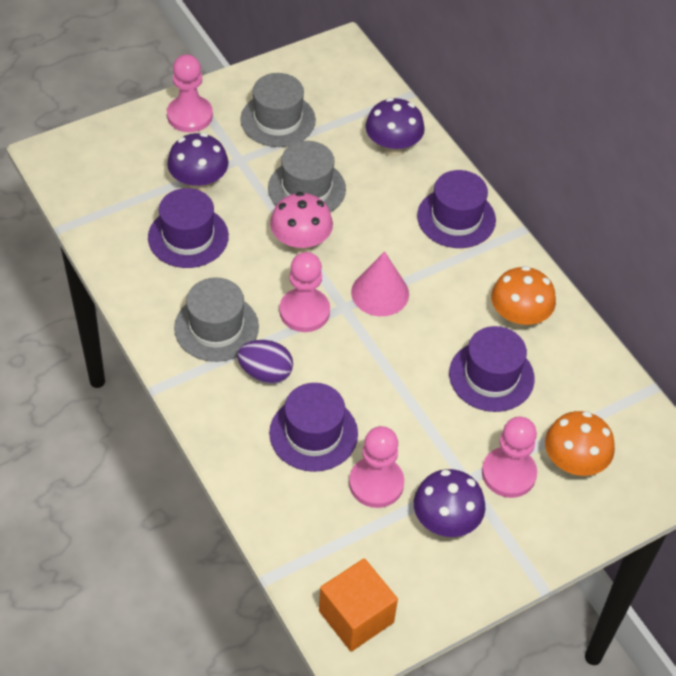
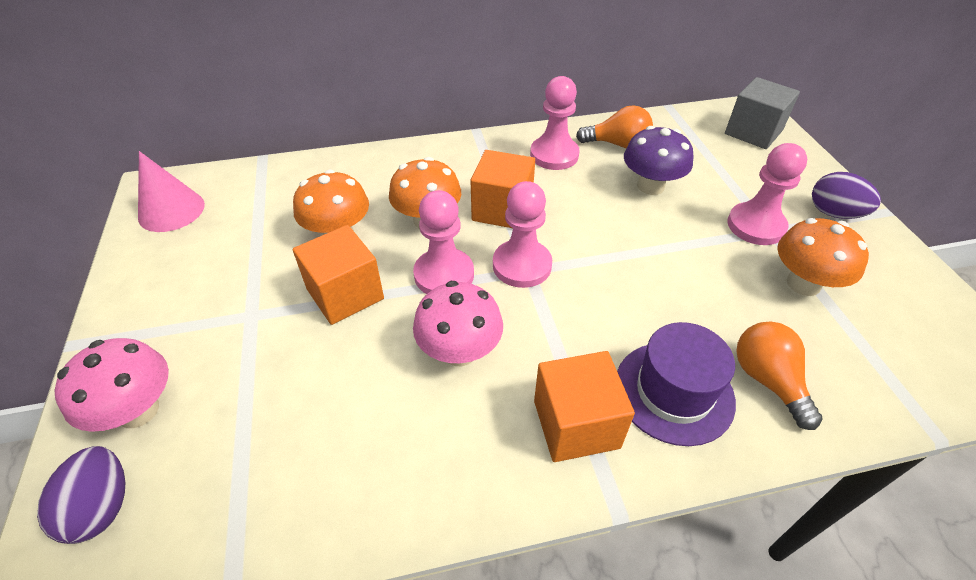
grey cube: 0 -> 1
grey hat: 3 -> 0
orange cube: 1 -> 3
orange light bulb: 0 -> 2
orange mushroom: 2 -> 3
pink mushroom: 1 -> 2
purple egg: 1 -> 2
purple hat: 4 -> 1
purple mushroom: 3 -> 1

